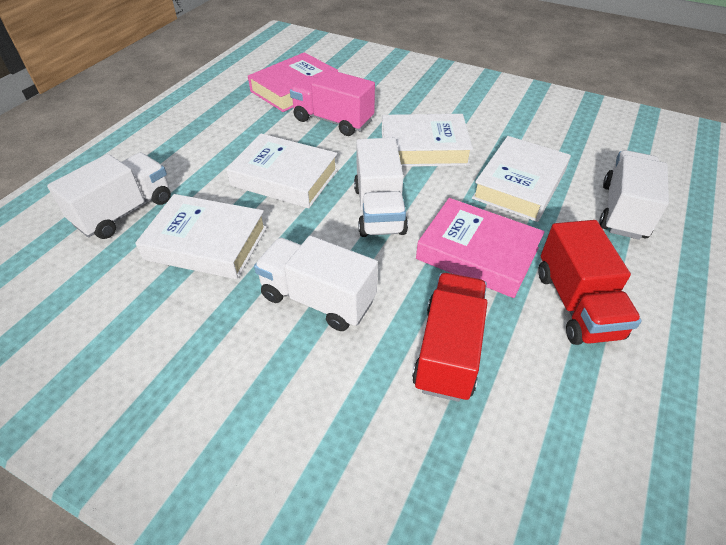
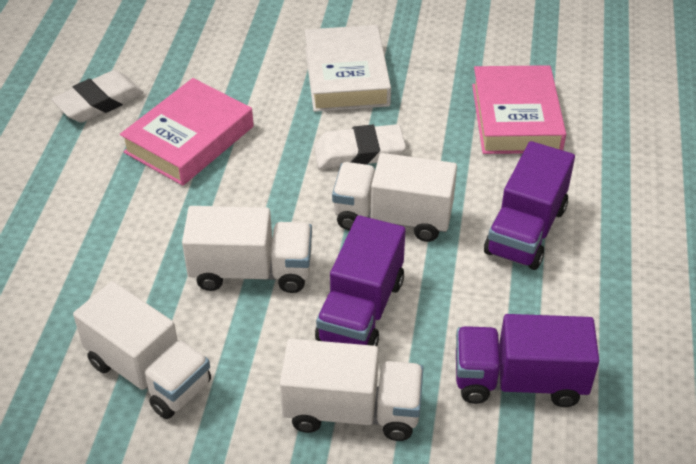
pink truck: 1 -> 0
purple truck: 0 -> 3
red truck: 2 -> 0
white book: 4 -> 1
white eraser: 0 -> 2

